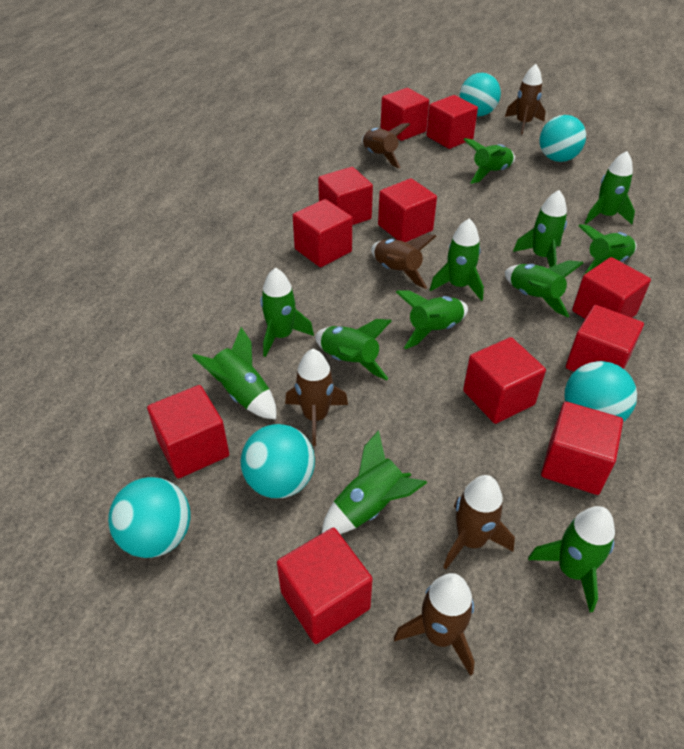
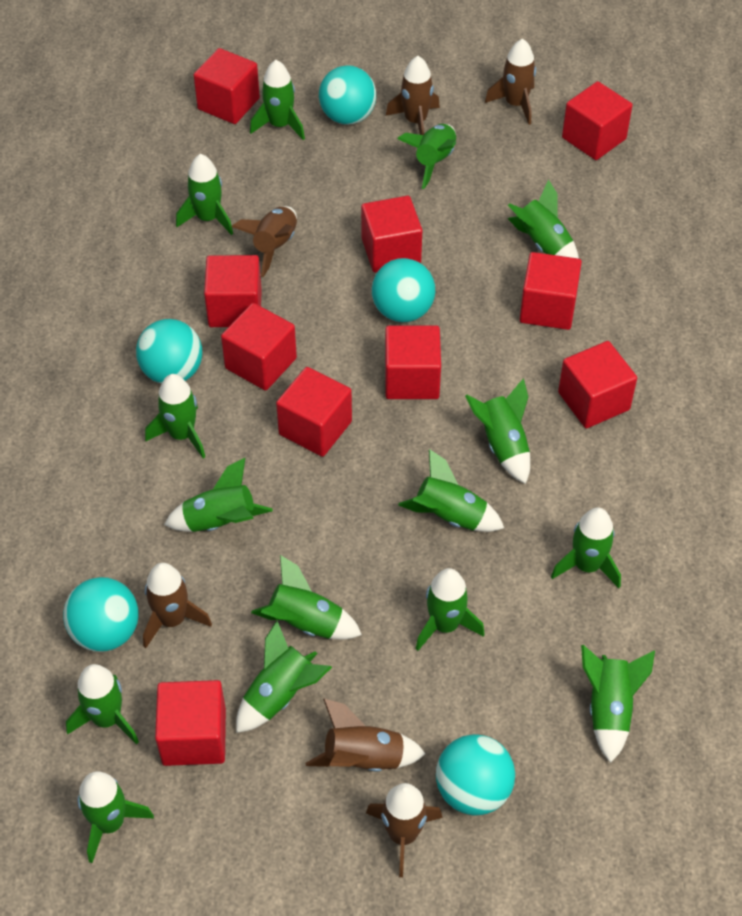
green rocket: 12 -> 15
red cube: 11 -> 10

